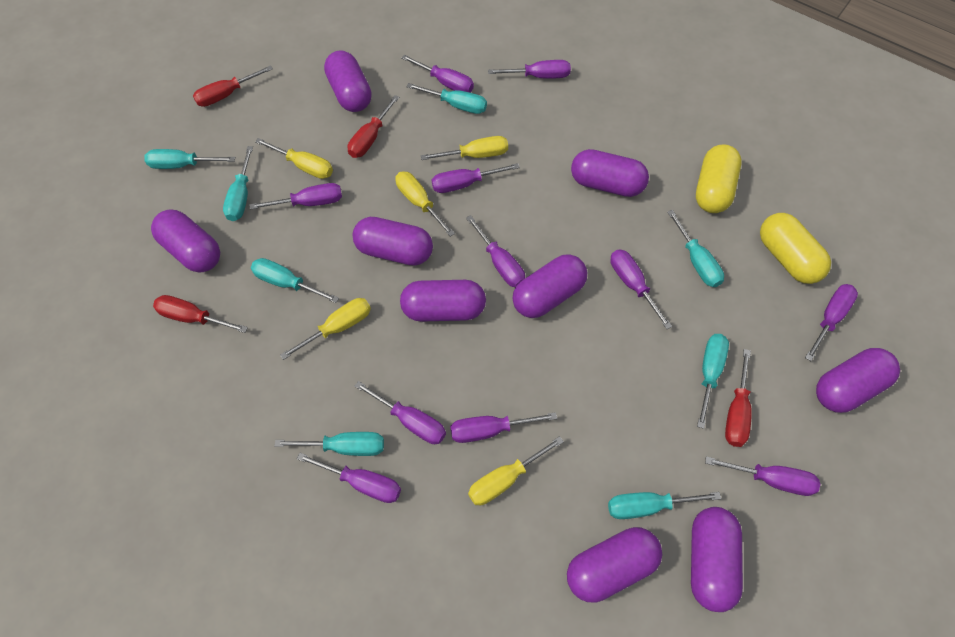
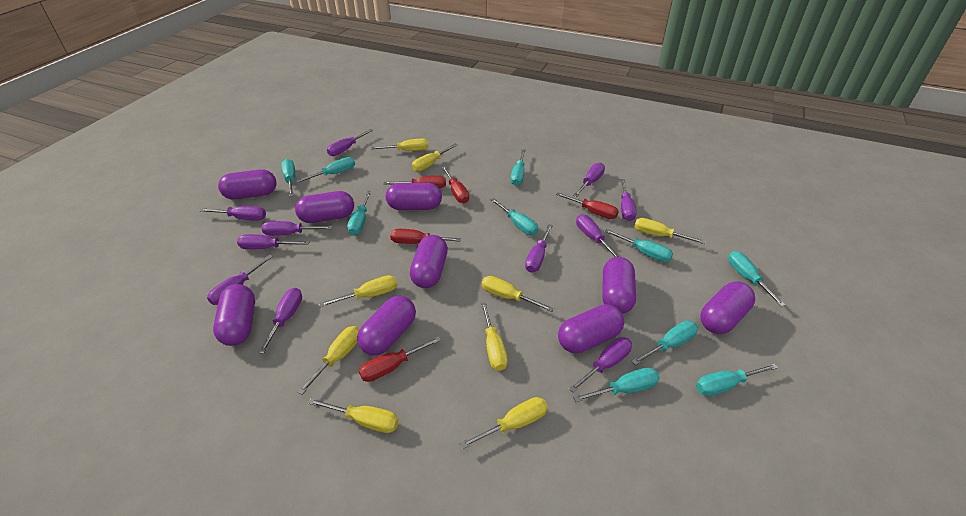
red screwdriver: 4 -> 5
turquoise screwdriver: 8 -> 10
yellow capsule: 2 -> 0
yellow screwdriver: 5 -> 9

